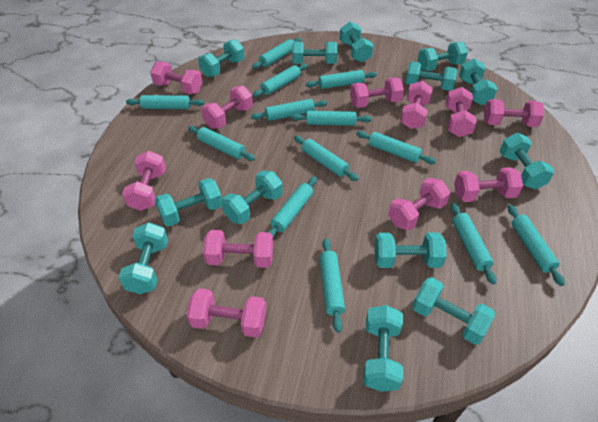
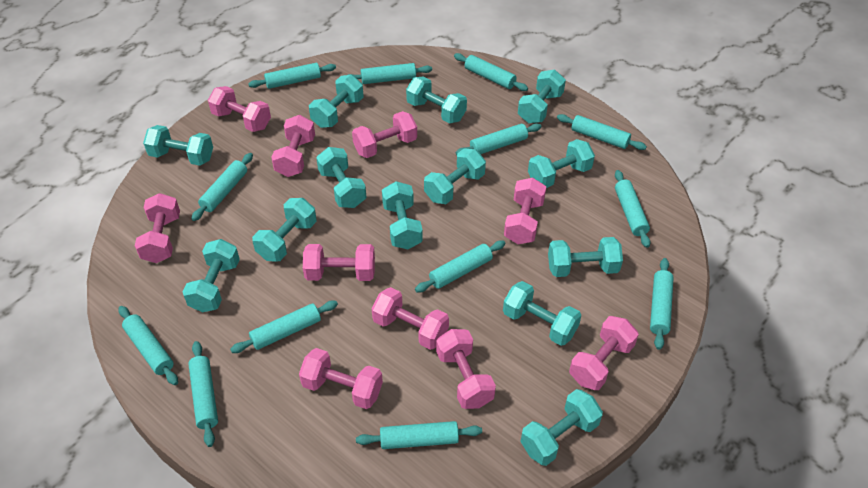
pink dumbbell: 11 -> 10

